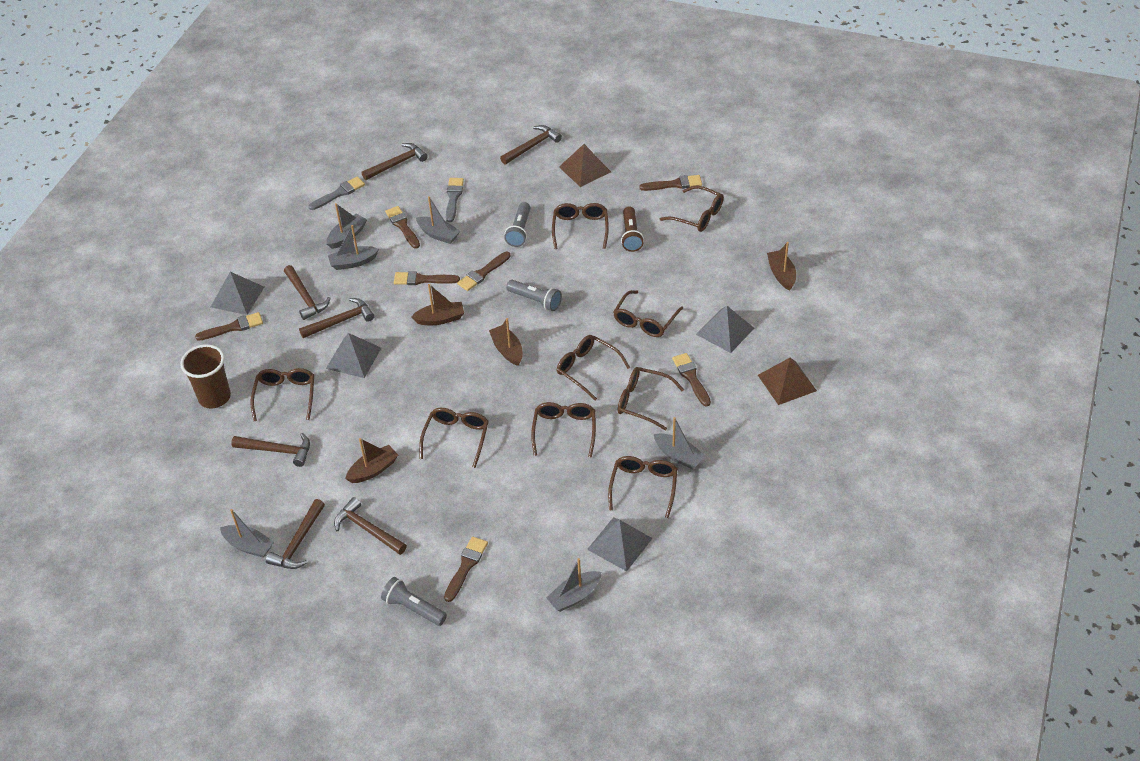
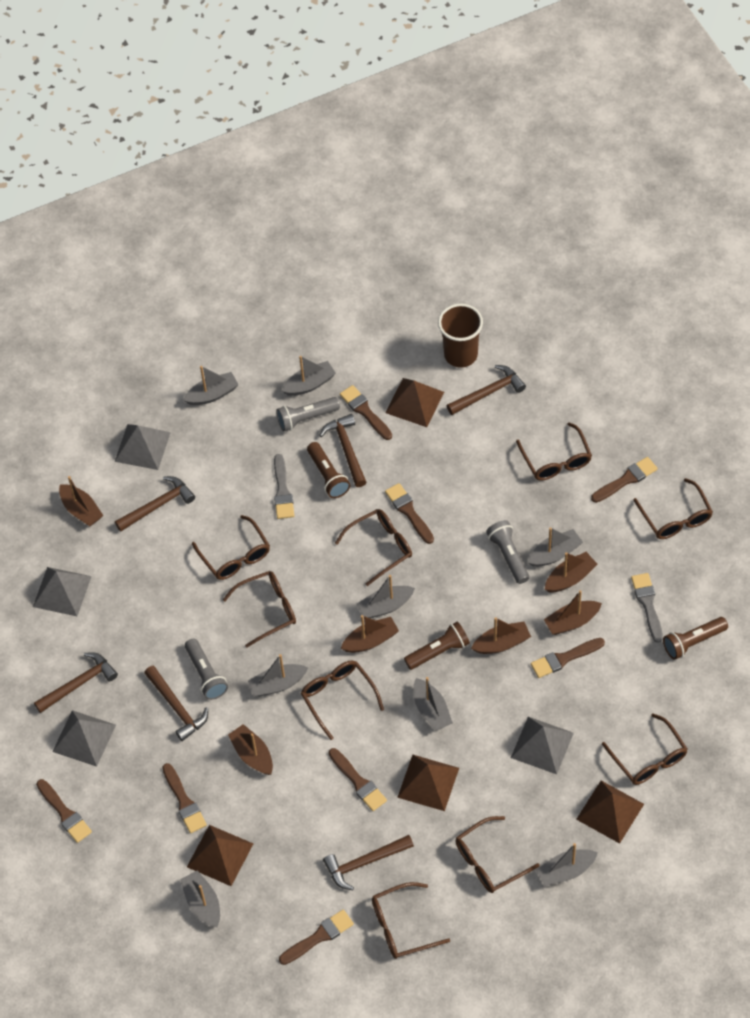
brown boat: 4 -> 6
brown brush: 7 -> 8
brown flashlight: 1 -> 3
brown hammer: 7 -> 6
brown pyramid: 2 -> 4
grey boat: 6 -> 8

